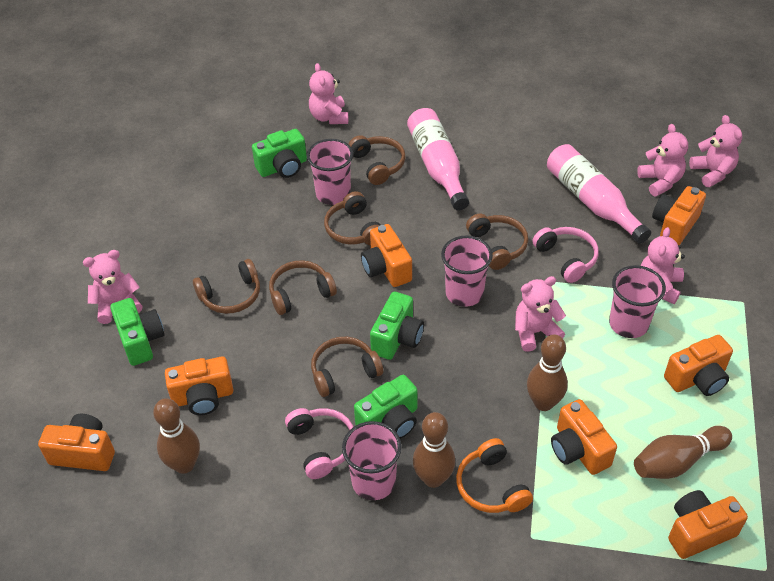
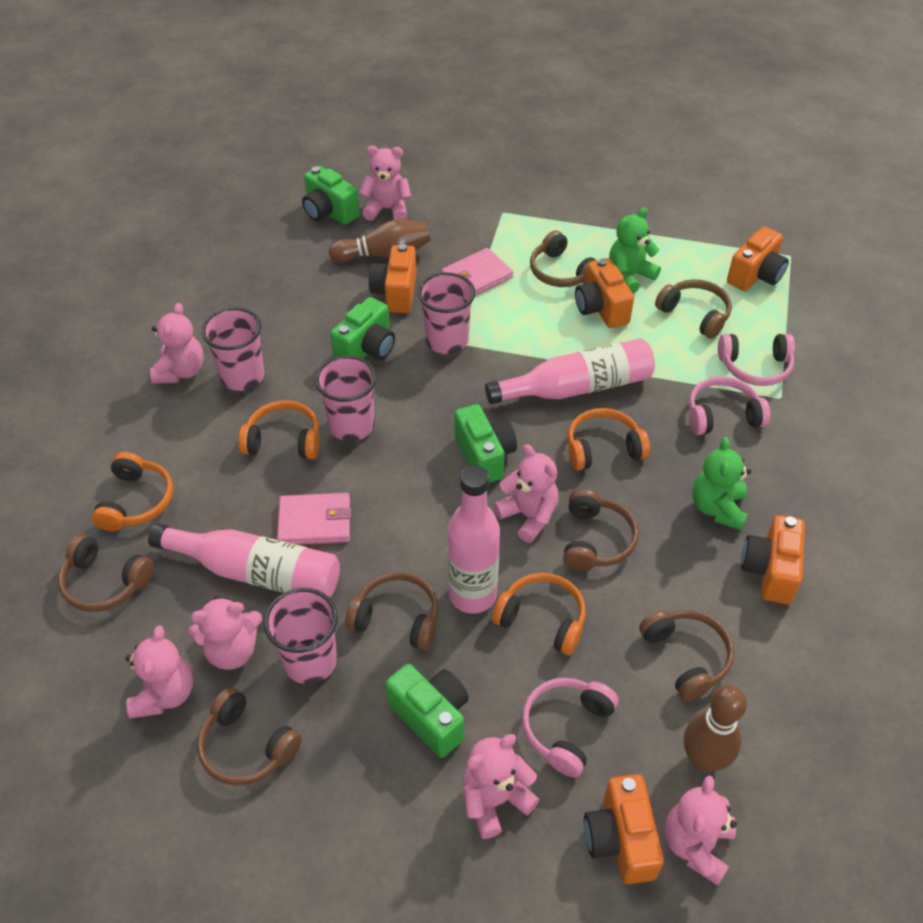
brown bowling pin: 4 -> 2
brown headphones: 6 -> 7
green teddy bear: 0 -> 2
orange camera: 7 -> 5
orange headphones: 1 -> 4
pink bottle: 2 -> 3
pink headphones: 2 -> 3
pink teddy bear: 6 -> 7
pink wallet: 0 -> 2

